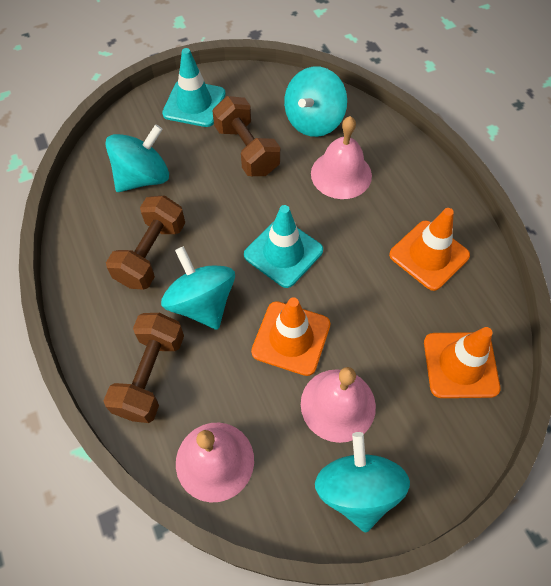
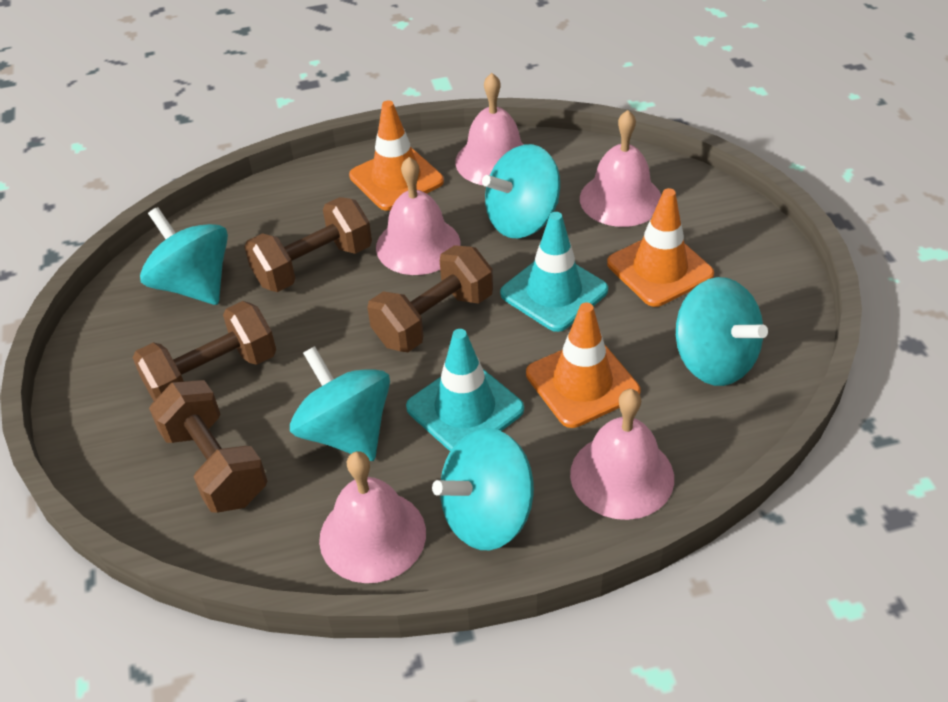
brown dumbbell: 3 -> 4
pink bell: 3 -> 5
turquoise spinning top: 4 -> 5

